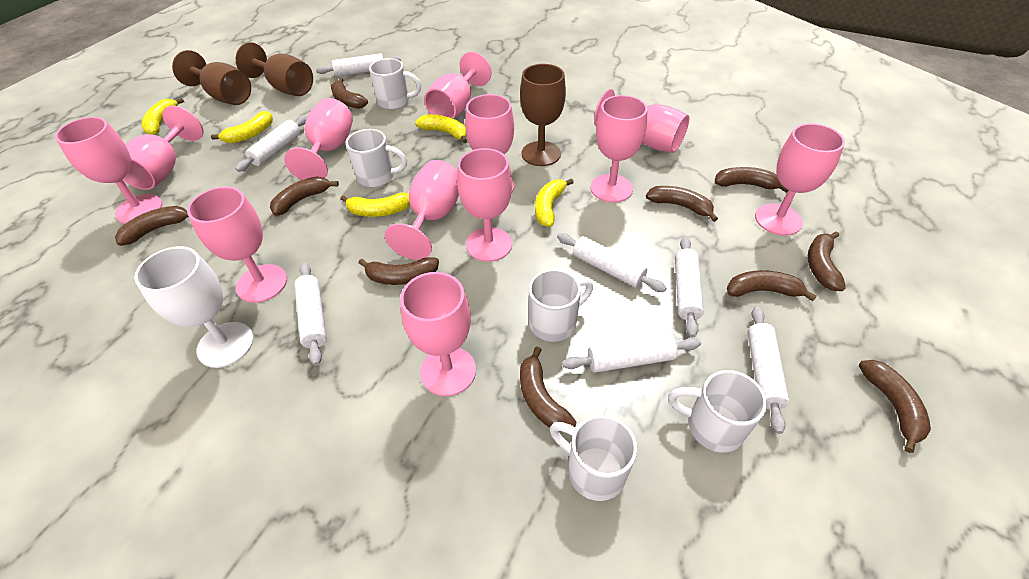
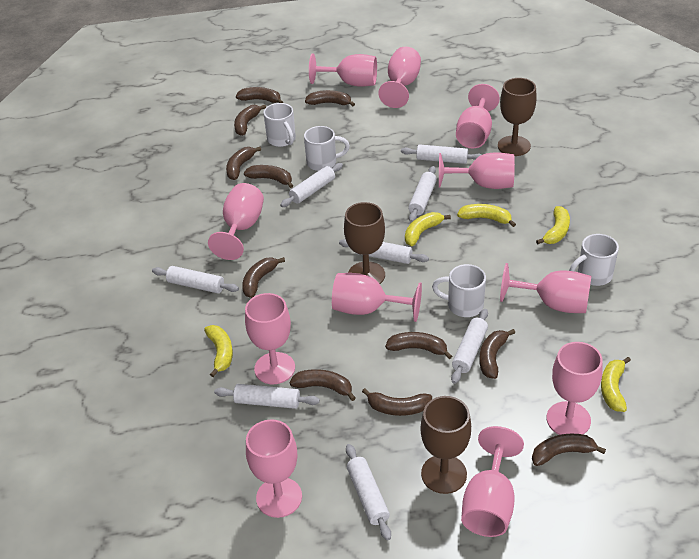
brown banana: 10 -> 11
pink goblet: 12 -> 11
white goblet: 1 -> 0
white mug: 5 -> 4
white rolling pin: 7 -> 8

